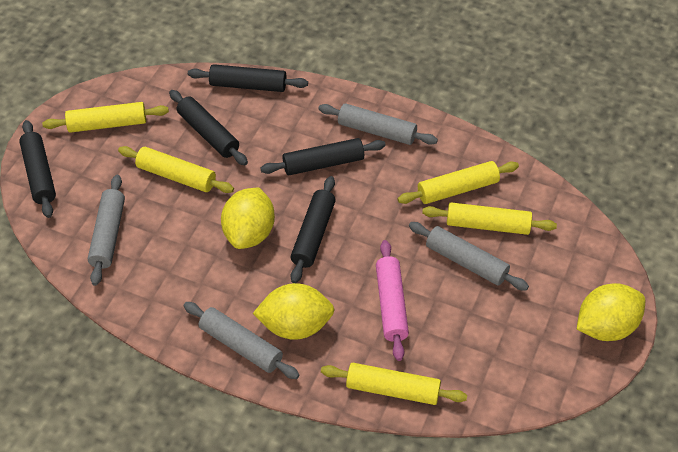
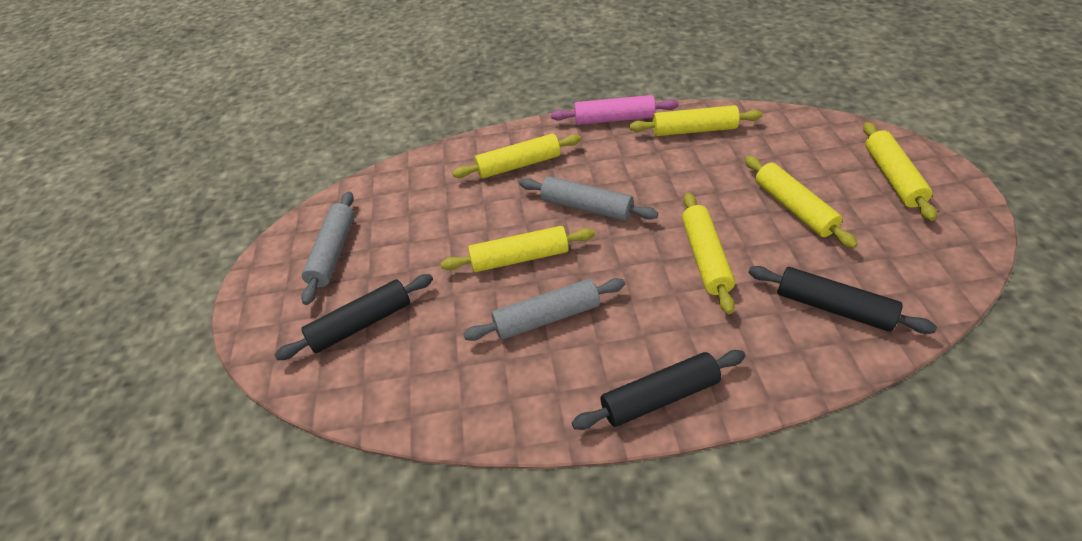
black rolling pin: 5 -> 3
grey rolling pin: 4 -> 3
yellow lemon: 3 -> 0
yellow rolling pin: 5 -> 6

